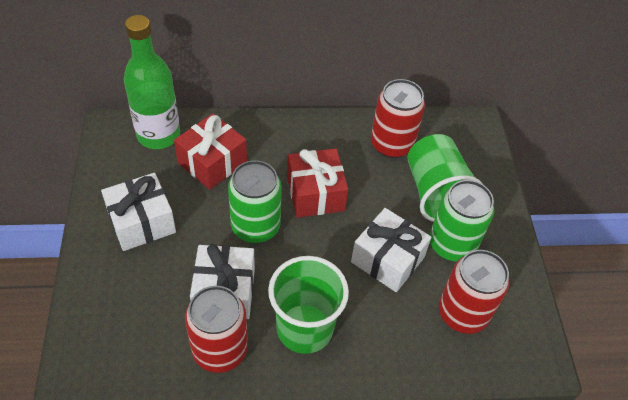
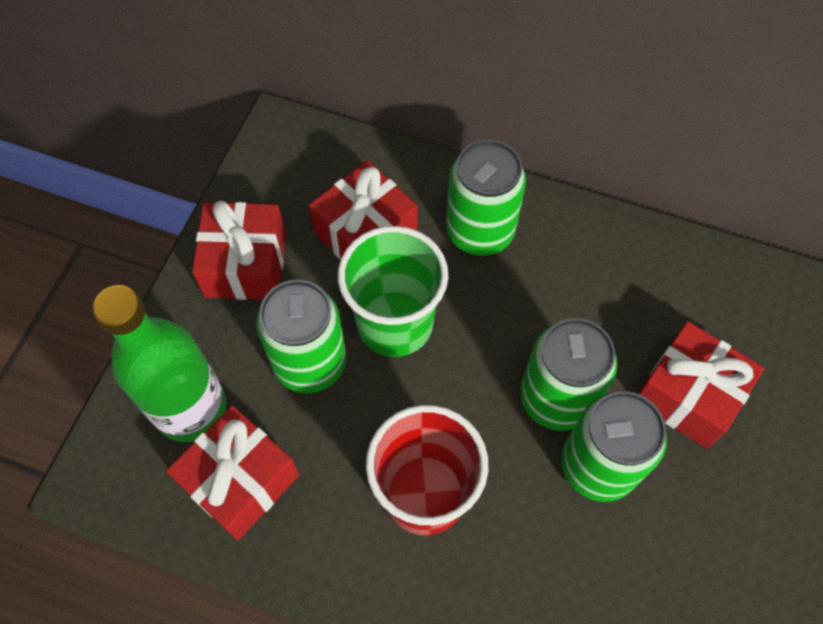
green can: 2 -> 4
green cup: 2 -> 1
red can: 3 -> 0
red cup: 0 -> 1
red gift: 2 -> 4
white gift: 3 -> 0

